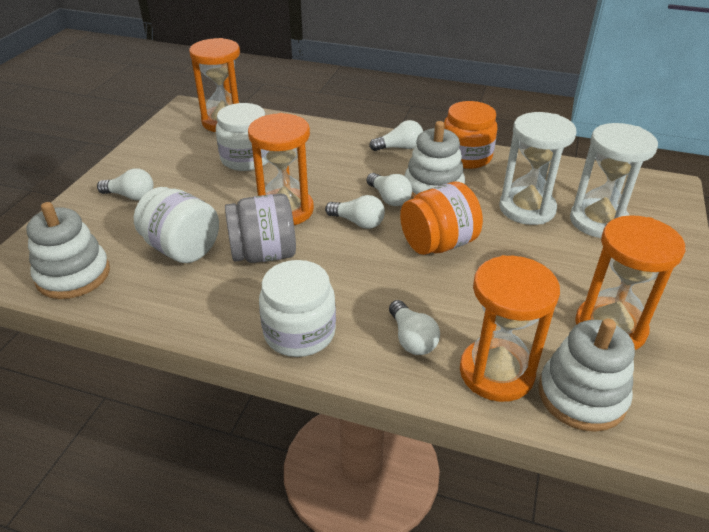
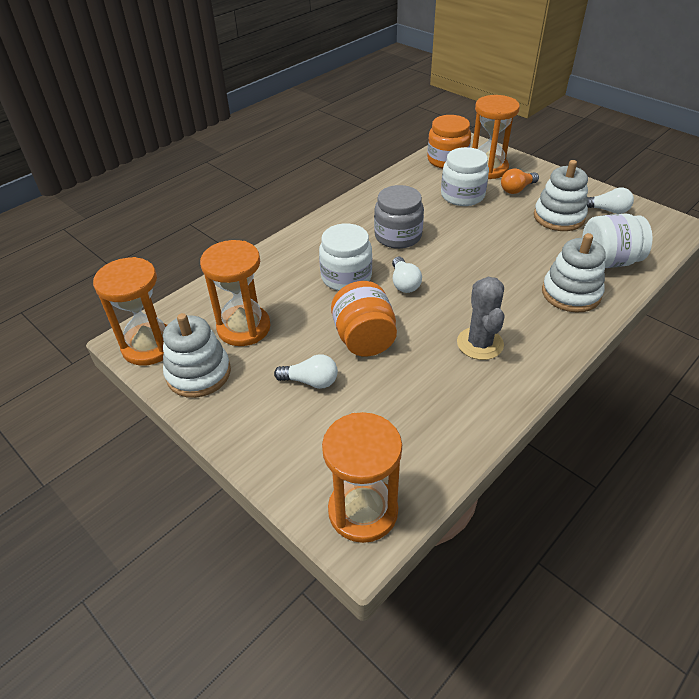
grey cactus: 0 -> 1
orange light bulb: 0 -> 1
white hourglass: 2 -> 0
white light bulb: 5 -> 3

